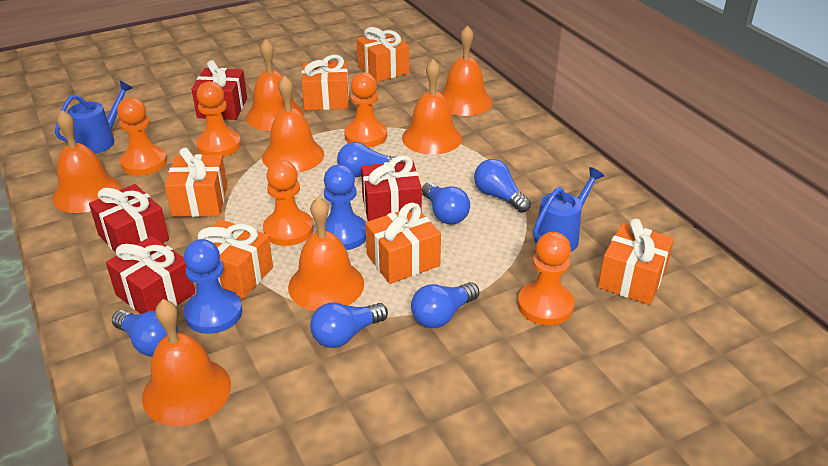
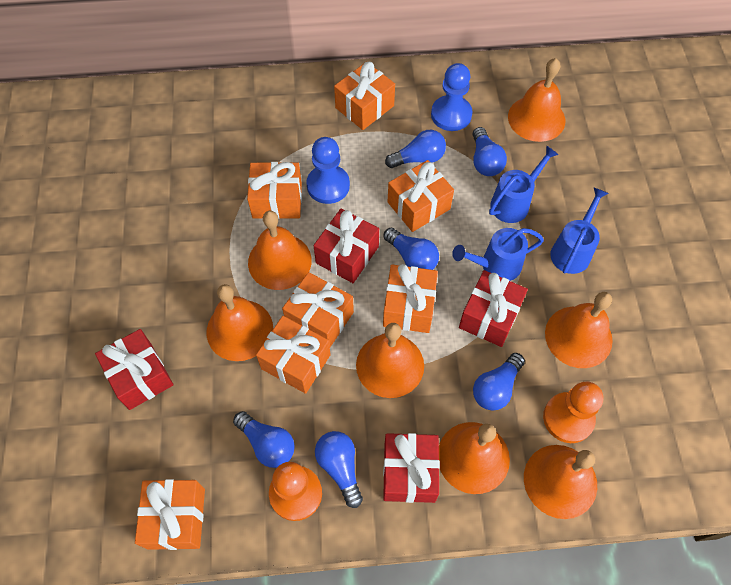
blue watering can: 2 -> 3
orange gift: 6 -> 7
orange pawn: 5 -> 2

